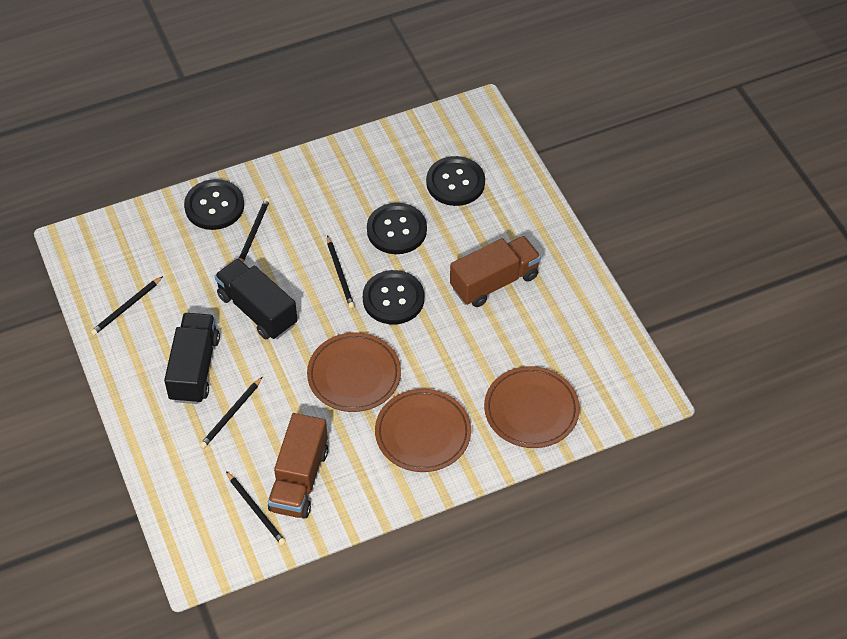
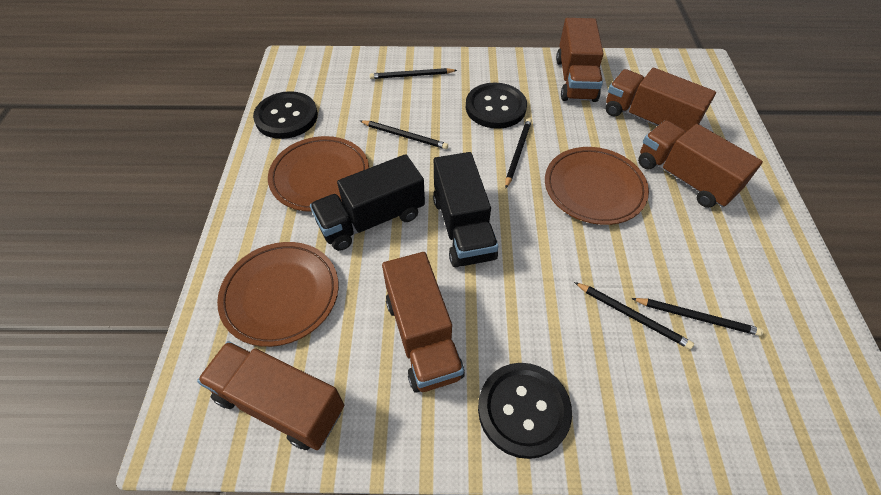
black button: 4 -> 3
brown truck: 2 -> 5

